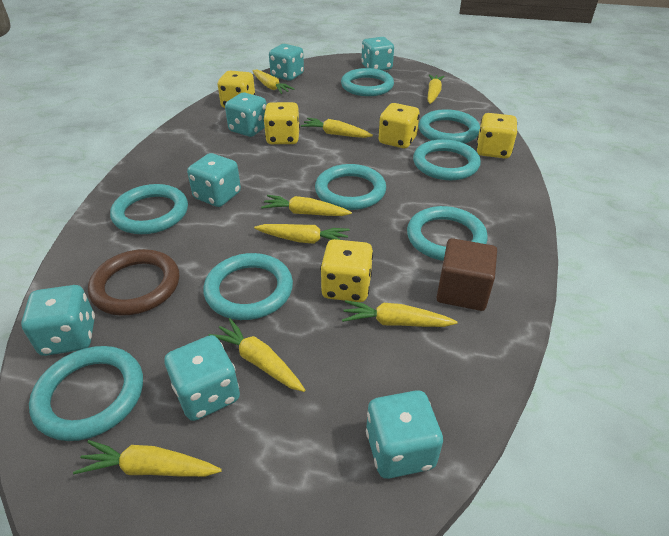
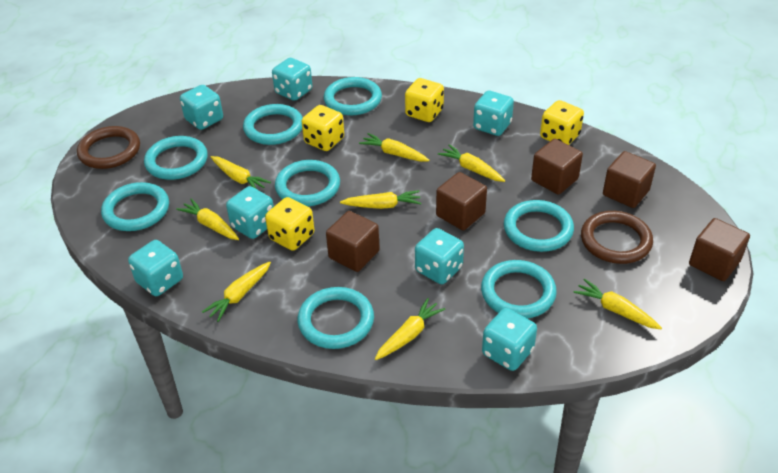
brown cube: 1 -> 5
brown ring: 1 -> 2
yellow dice: 5 -> 4

